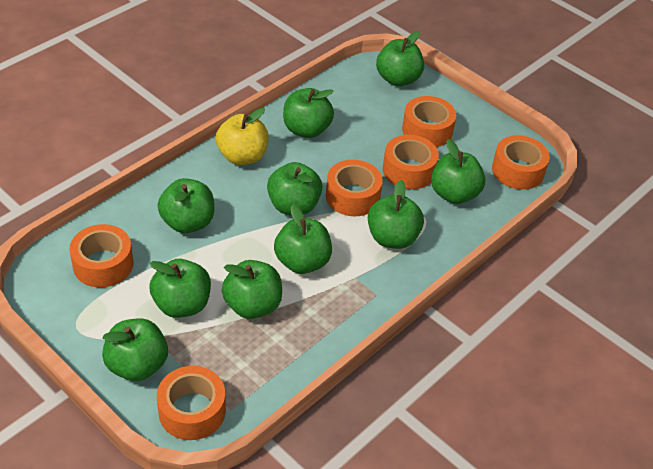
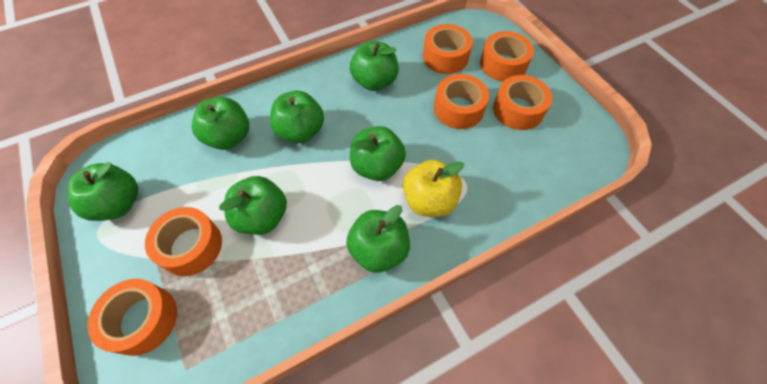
green apple: 10 -> 7

